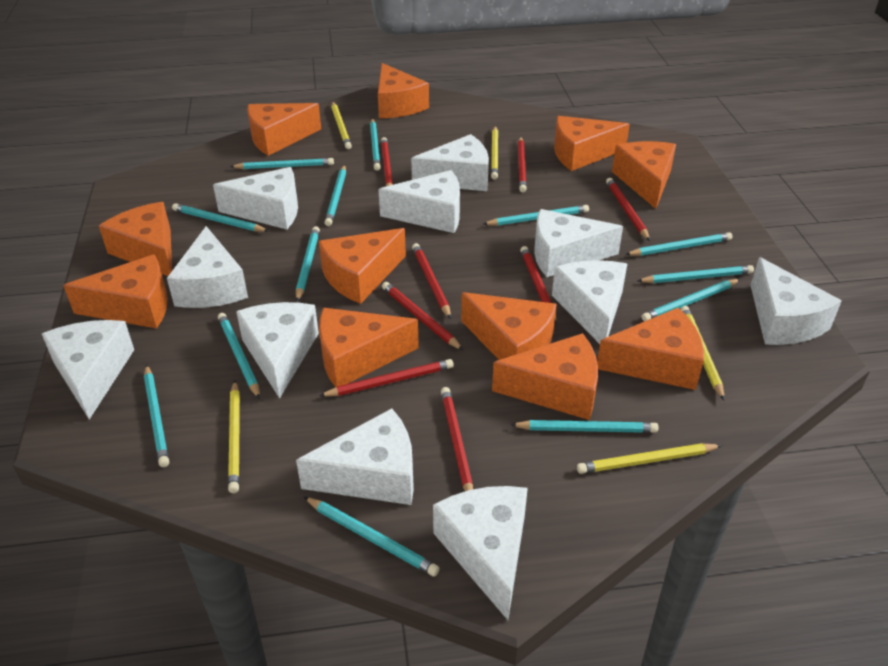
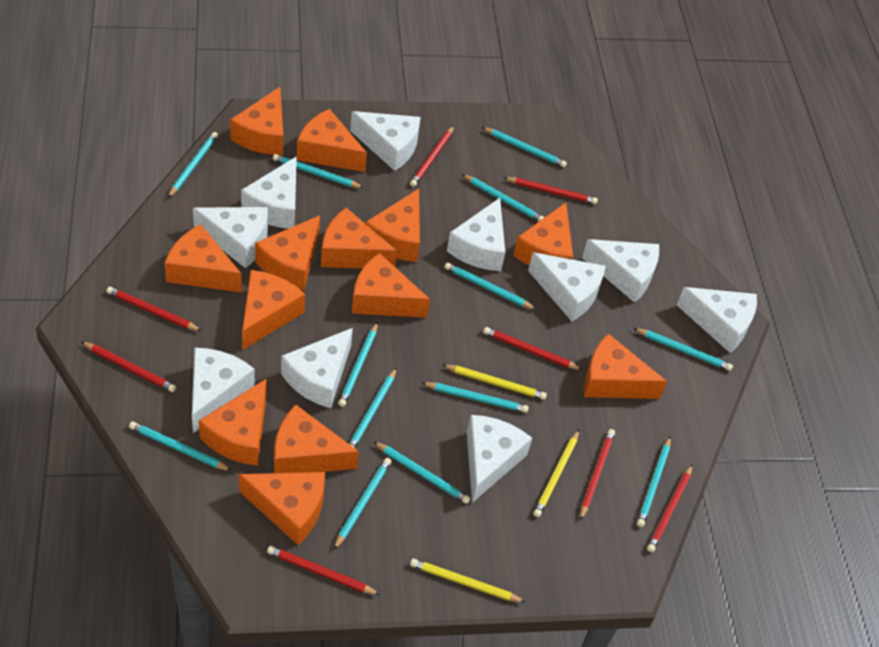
orange cheese: 11 -> 13
white cheese: 11 -> 10
yellow pencil: 5 -> 3

